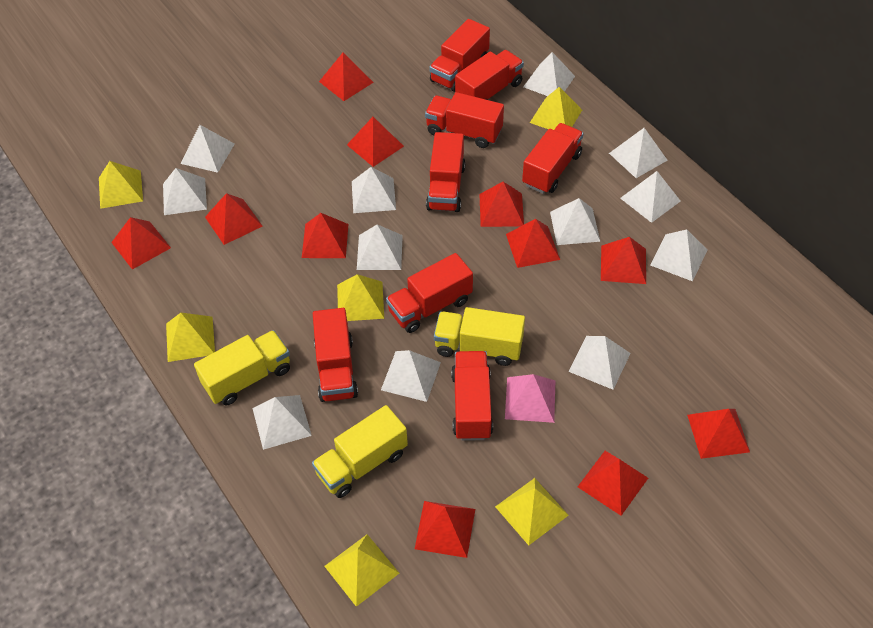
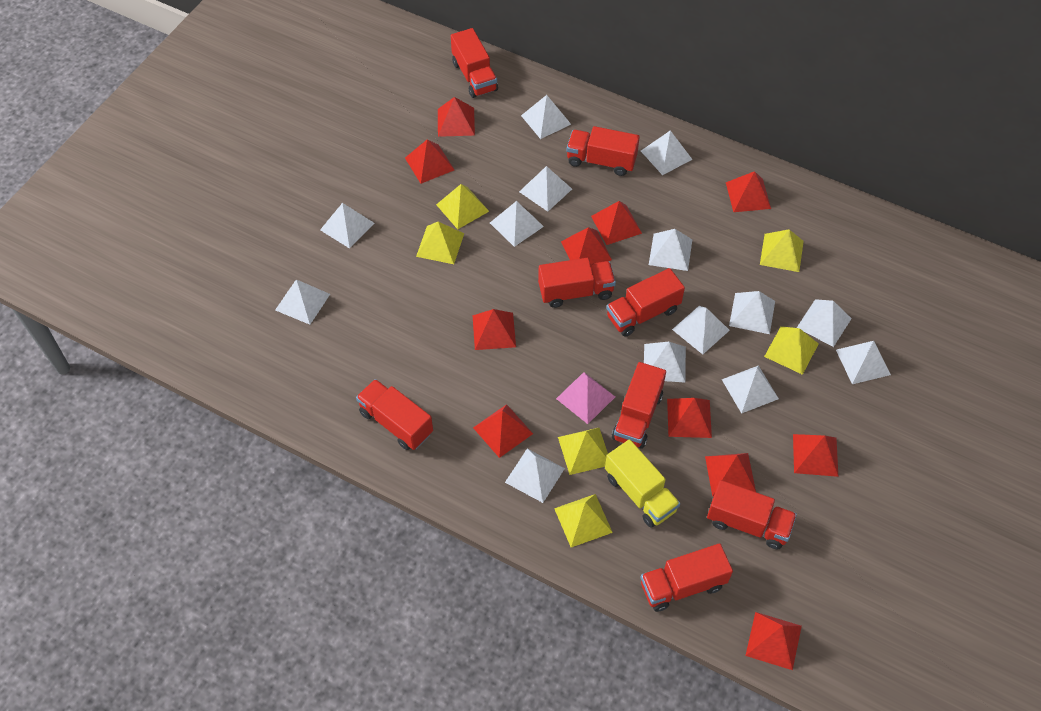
white pyramid: 12 -> 14
yellow truck: 3 -> 1

